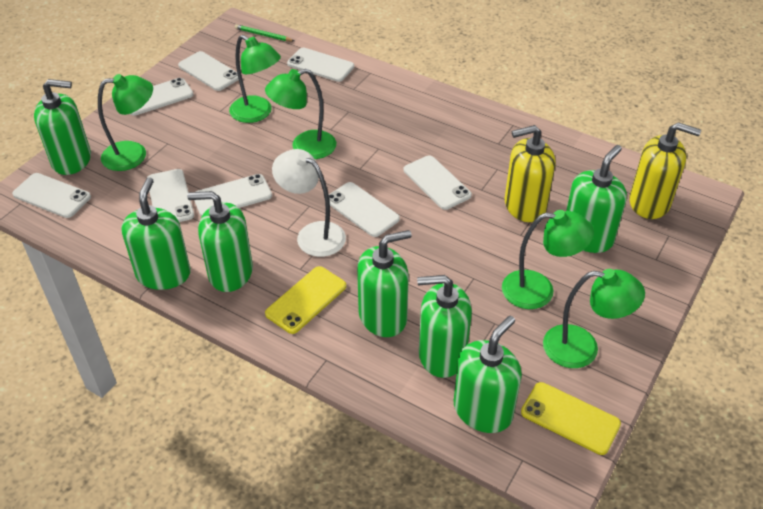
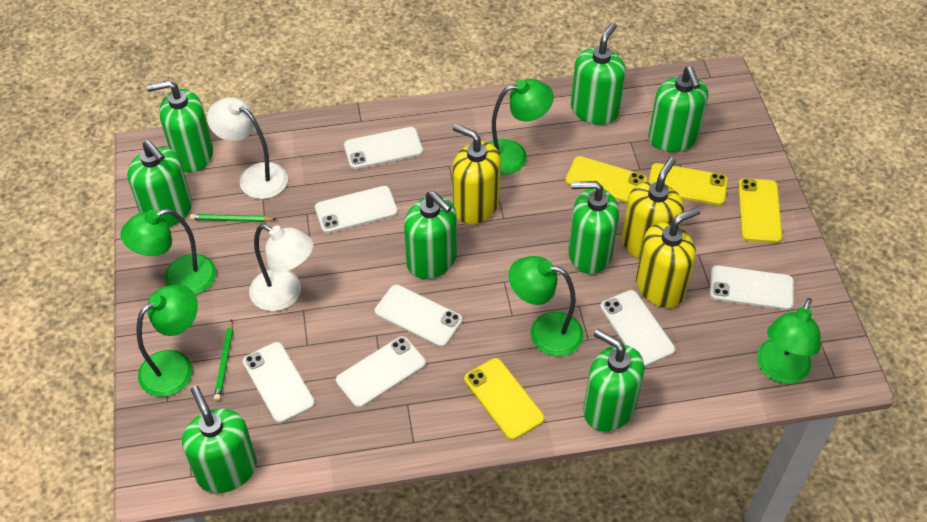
green pencil: 1 -> 2
green soap dispenser: 7 -> 8
white lamp: 1 -> 2
white phone: 8 -> 7
yellow phone: 2 -> 4
yellow soap dispenser: 2 -> 3

